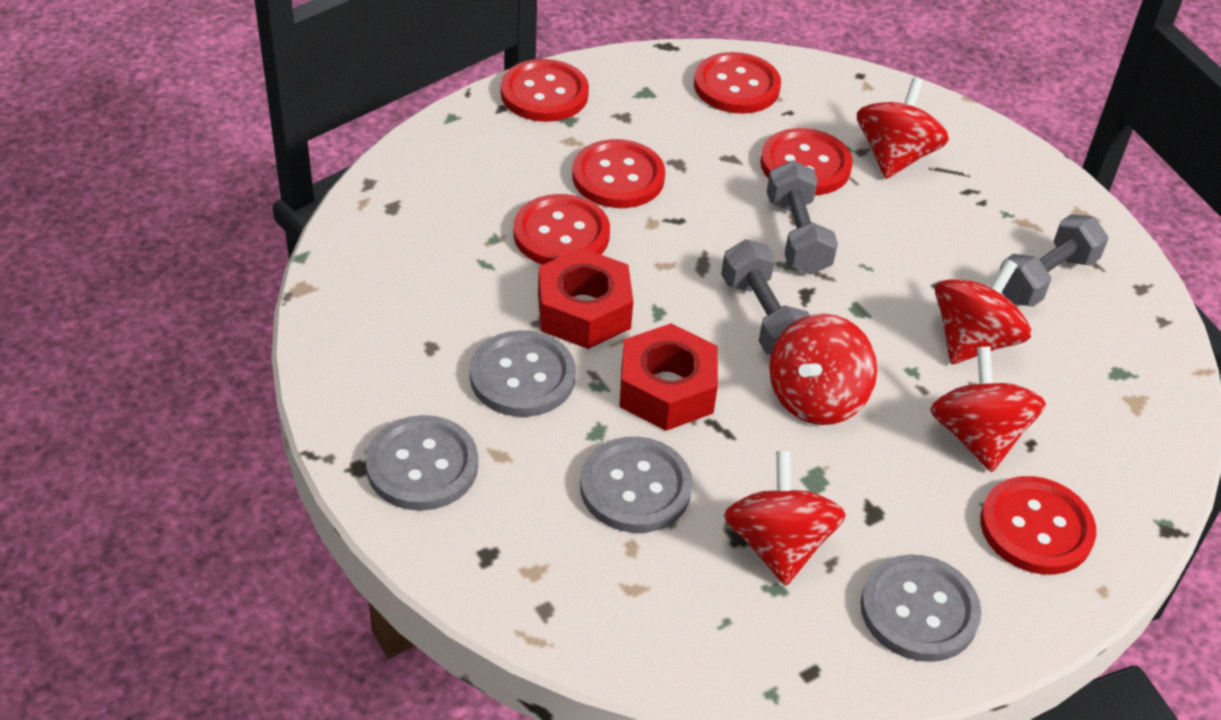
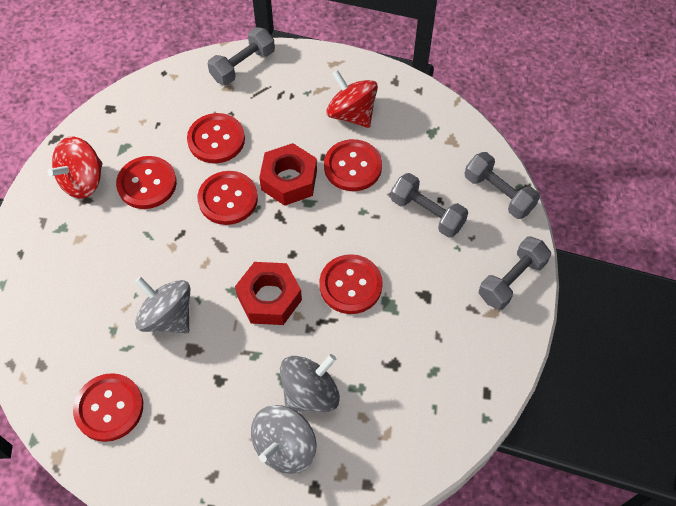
grey button: 4 -> 0
grey dumbbell: 3 -> 4
grey spinning top: 0 -> 3
red spinning top: 5 -> 2

